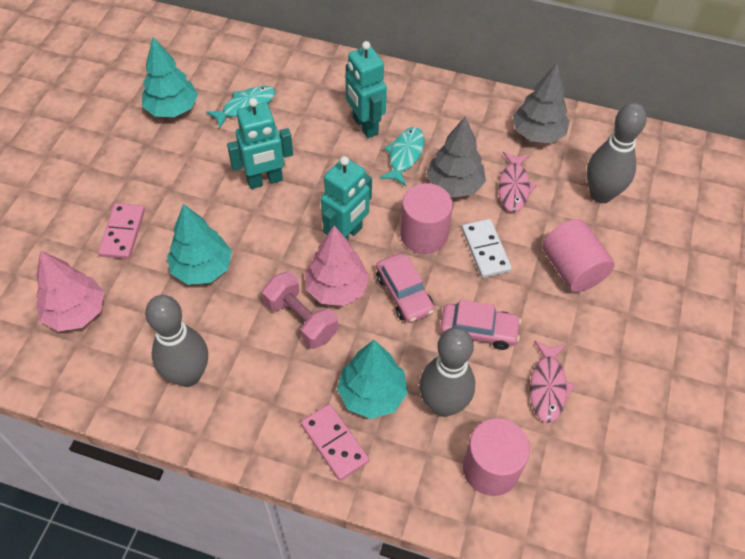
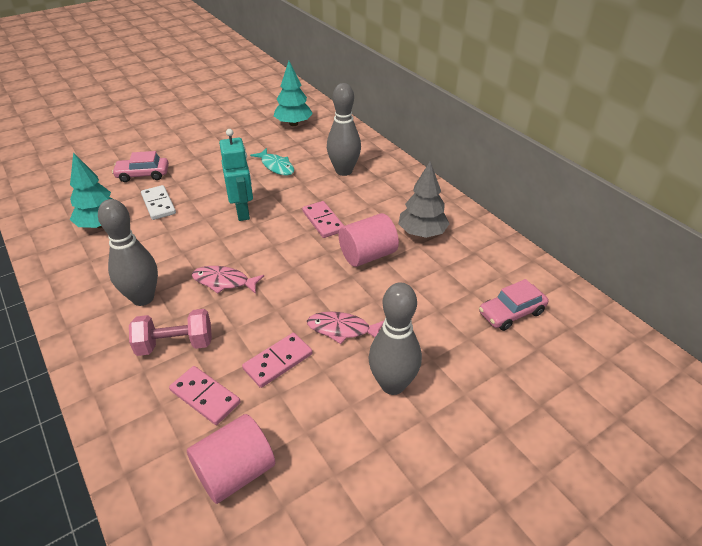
grey tree: 2 -> 1
pink cylinder: 3 -> 2
pink domino: 2 -> 3
pink tree: 2 -> 0
turquoise fish: 2 -> 1
turquoise robot: 3 -> 1
turquoise tree: 3 -> 2

